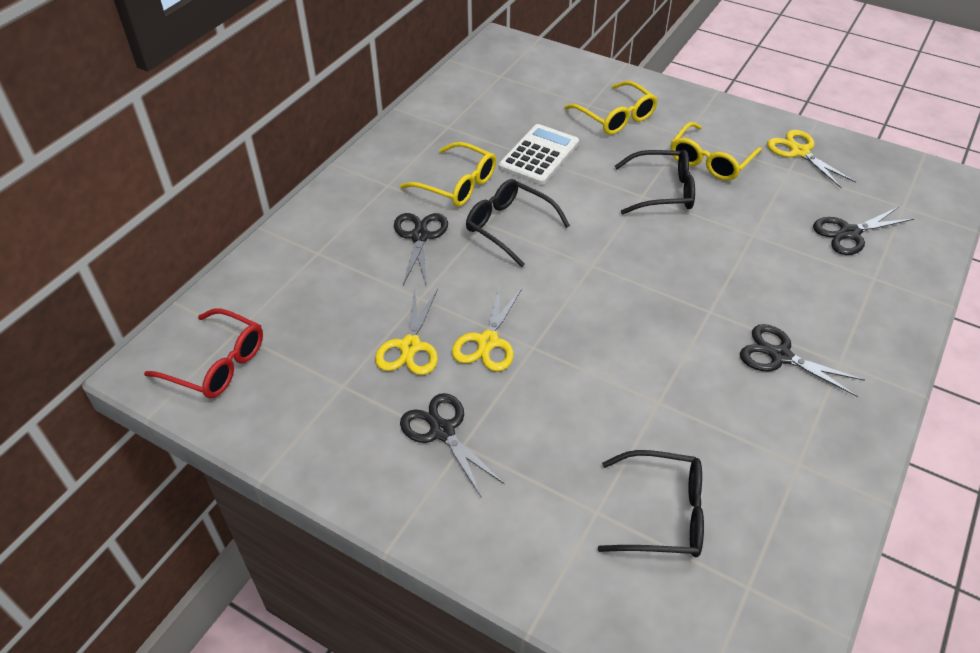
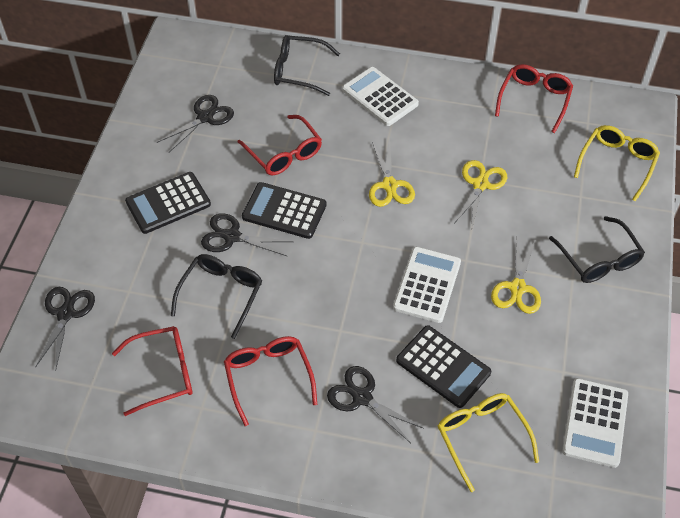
black calculator: 0 -> 3
red glasses: 1 -> 4
white calculator: 1 -> 3
yellow glasses: 3 -> 2

